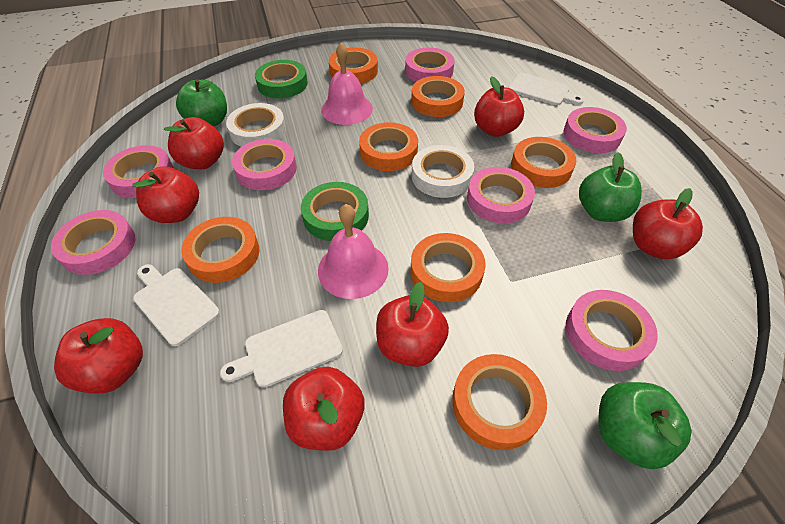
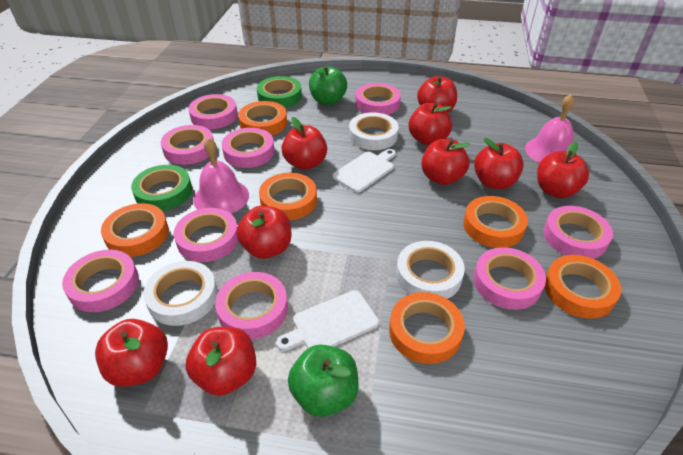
green apple: 3 -> 2
orange tape: 7 -> 6
pink tape: 7 -> 9
red apple: 7 -> 9
white cutting board: 3 -> 2
white tape: 2 -> 3

